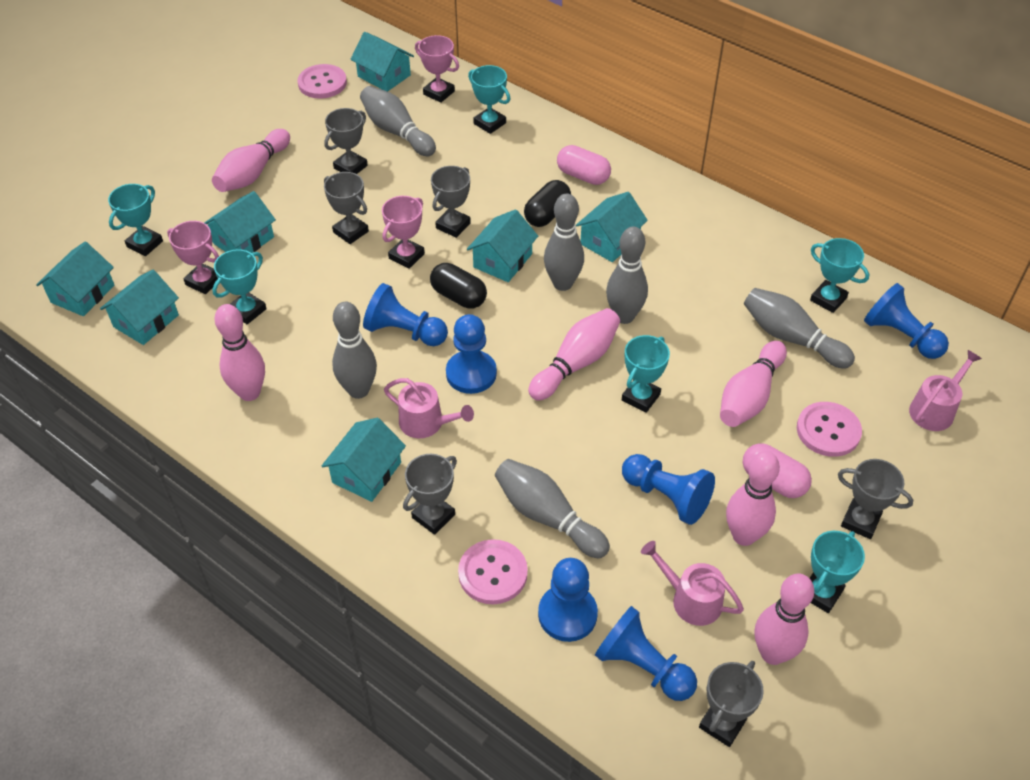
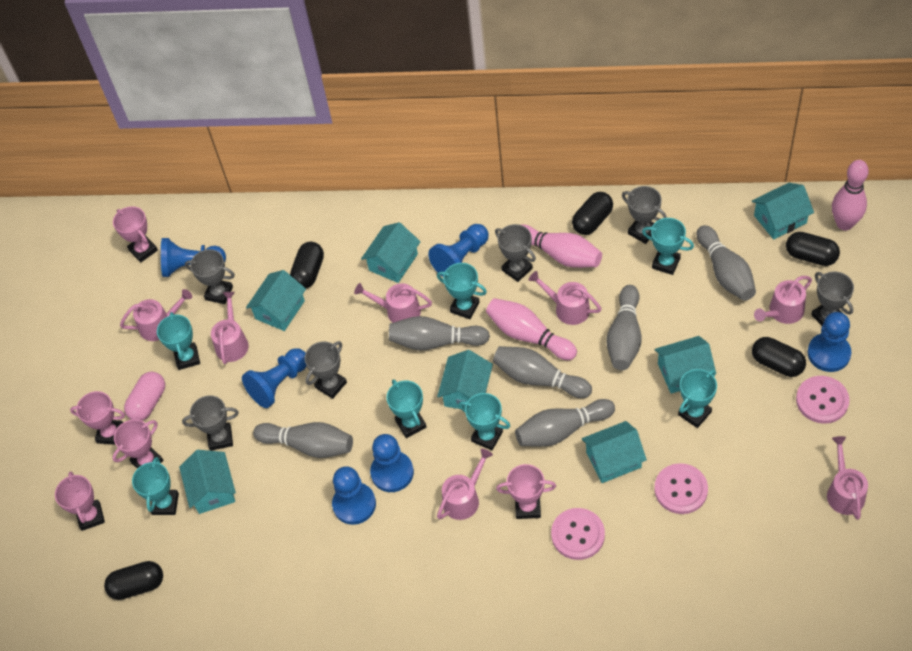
black capsule: 2 -> 5
pink bowling pin: 6 -> 3
pink capsule: 2 -> 1
pink trophy: 3 -> 5
pink watering can: 3 -> 7
turquoise trophy: 6 -> 7

